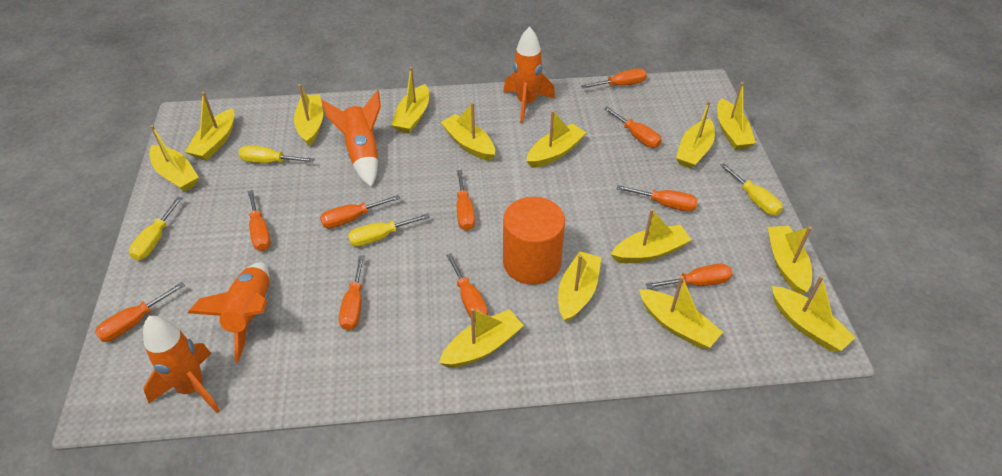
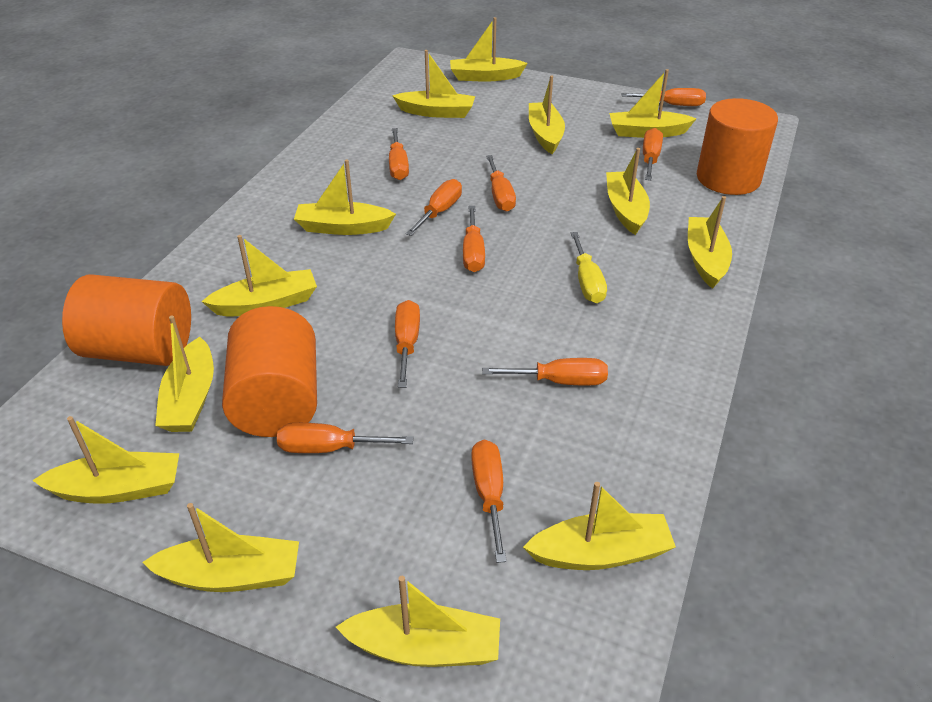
orange cylinder: 1 -> 3
orange rocket: 4 -> 0
yellow boat: 14 -> 13
yellow screwdriver: 4 -> 1

